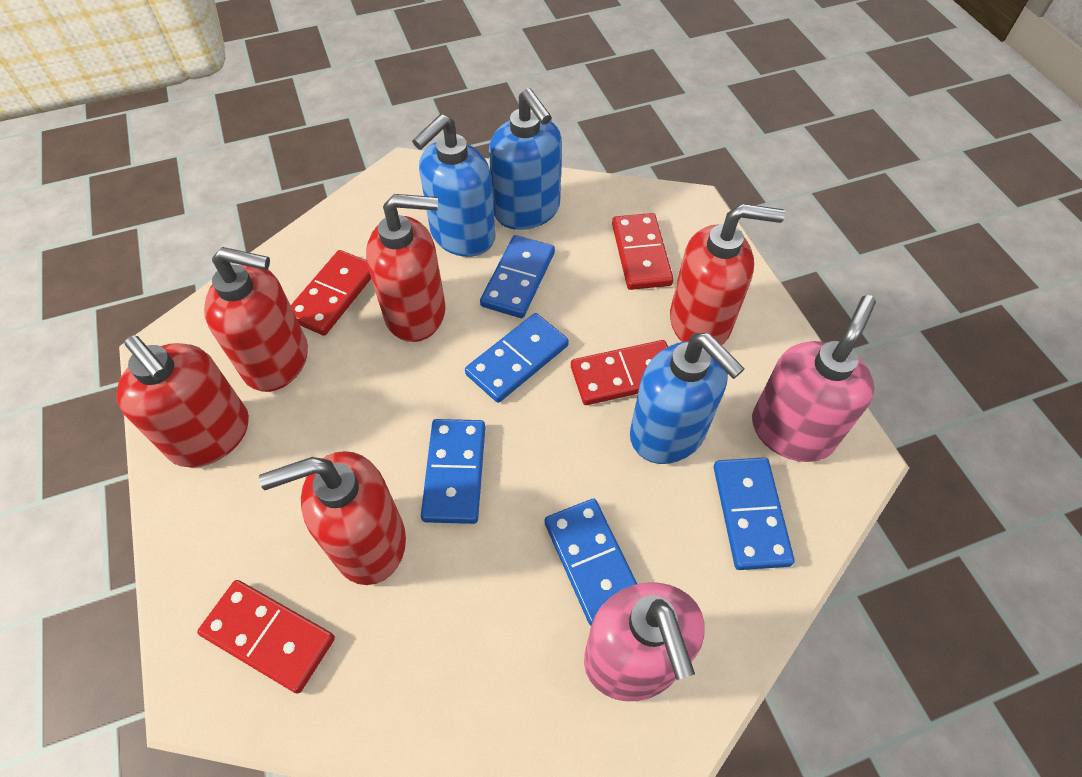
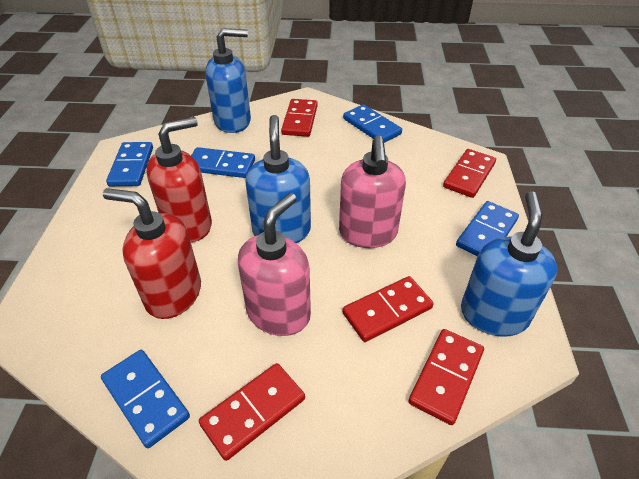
red domino: 4 -> 5
red soap dispenser: 5 -> 2

